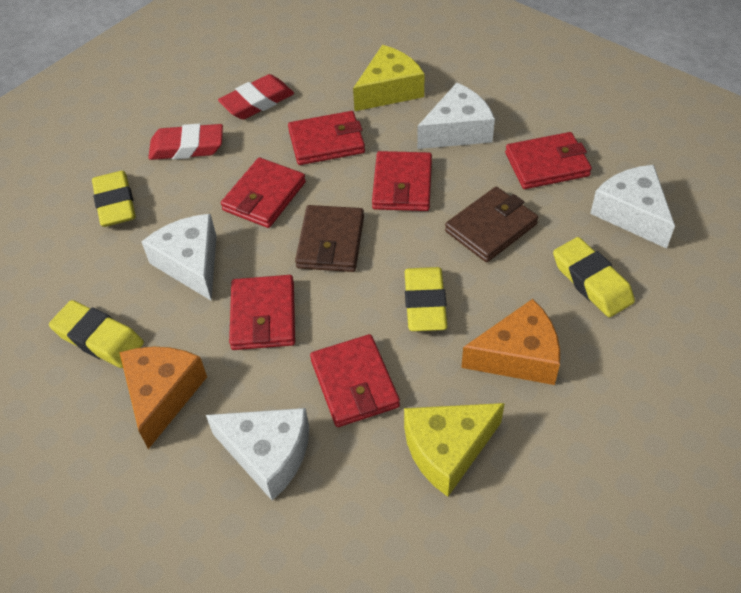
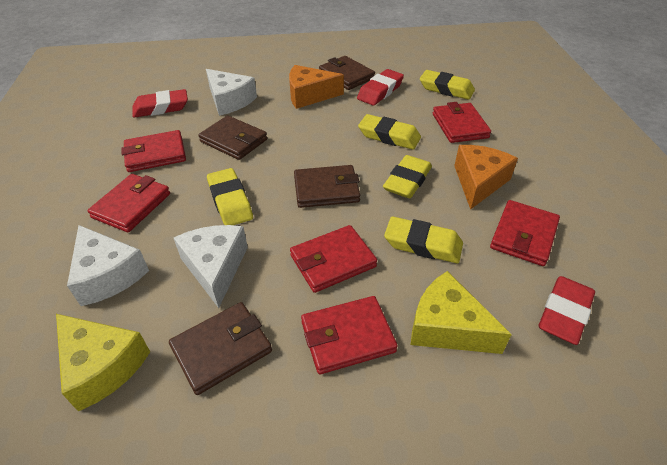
brown wallet: 2 -> 4
red eraser: 2 -> 3
white cheese: 4 -> 3
yellow eraser: 4 -> 5

